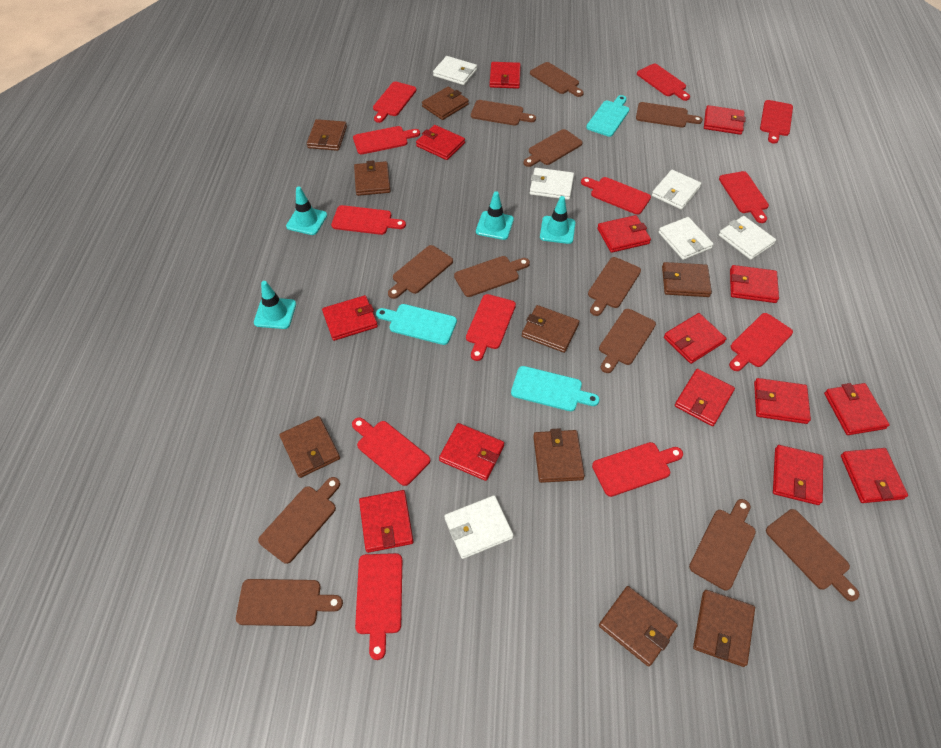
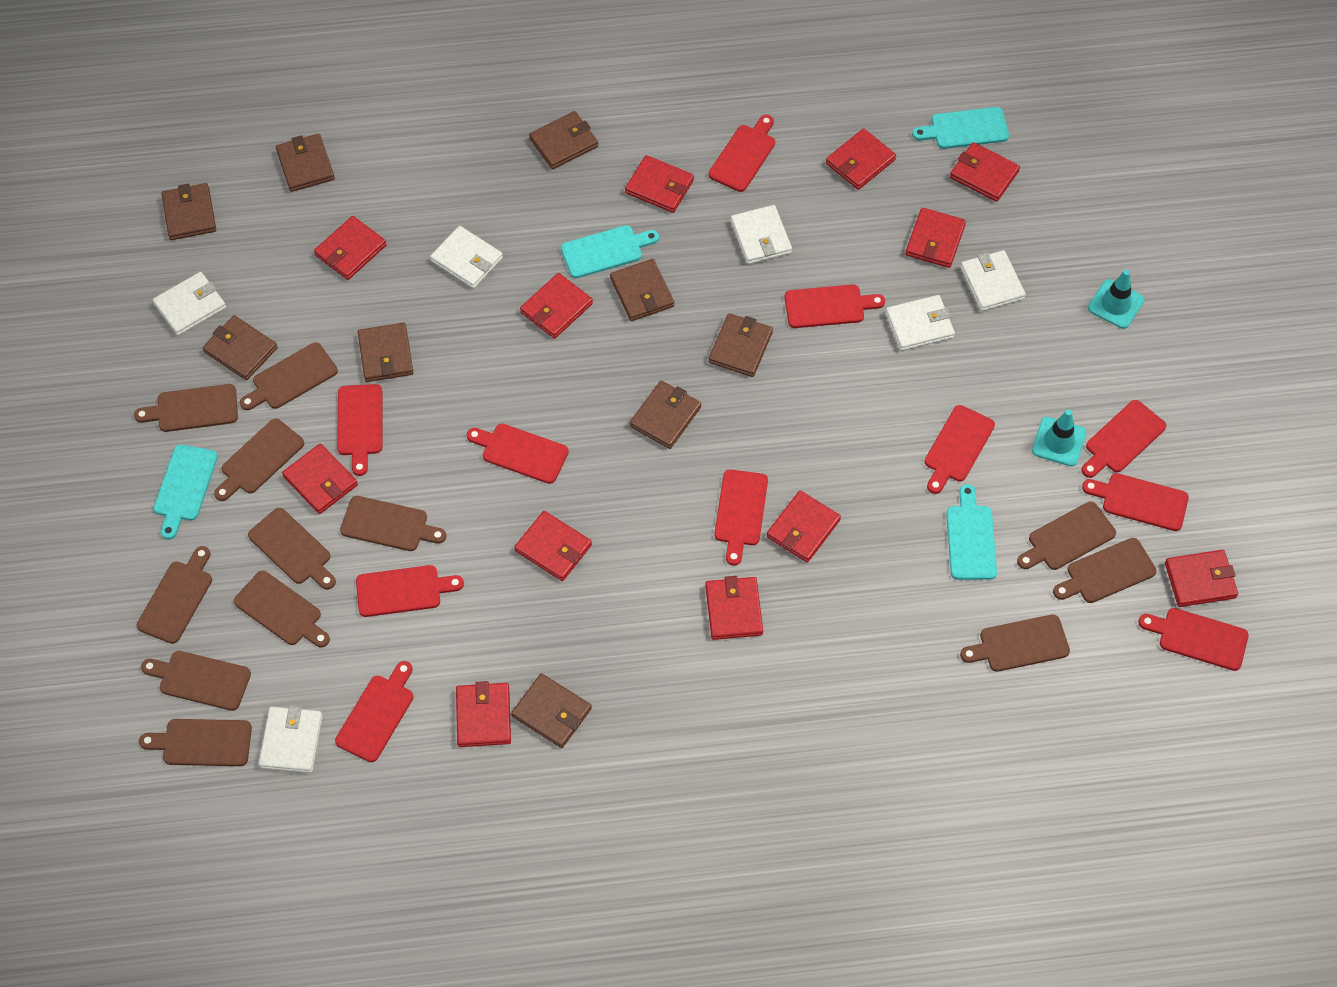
red cutting board: 12 -> 11
red wallet: 14 -> 12
turquoise cutting board: 3 -> 4
turquoise traffic cone: 4 -> 2

